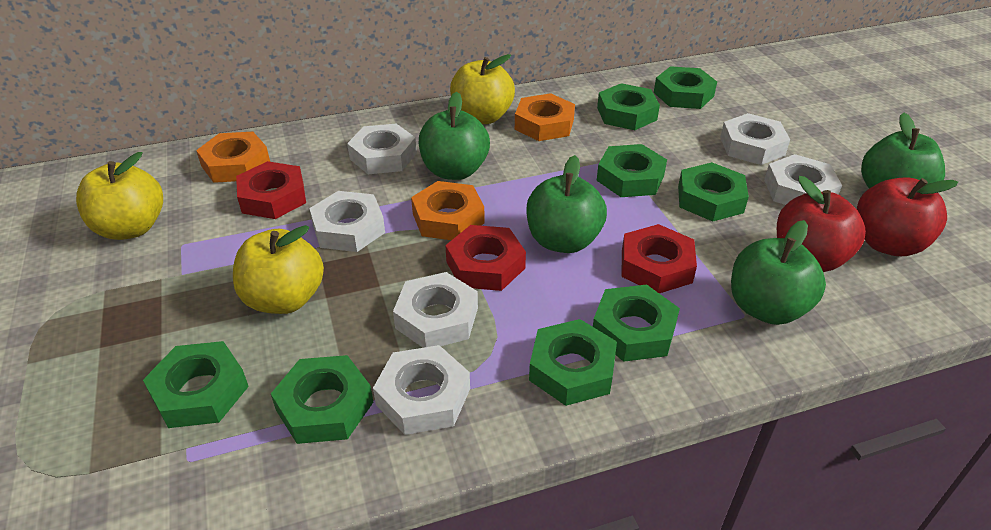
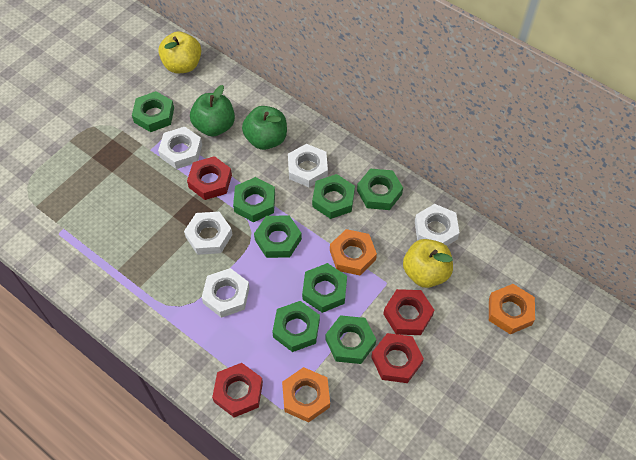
green apple: 4 -> 2
red apple: 2 -> 0
red nut: 3 -> 4
white nut: 6 -> 5
yellow apple: 3 -> 2

